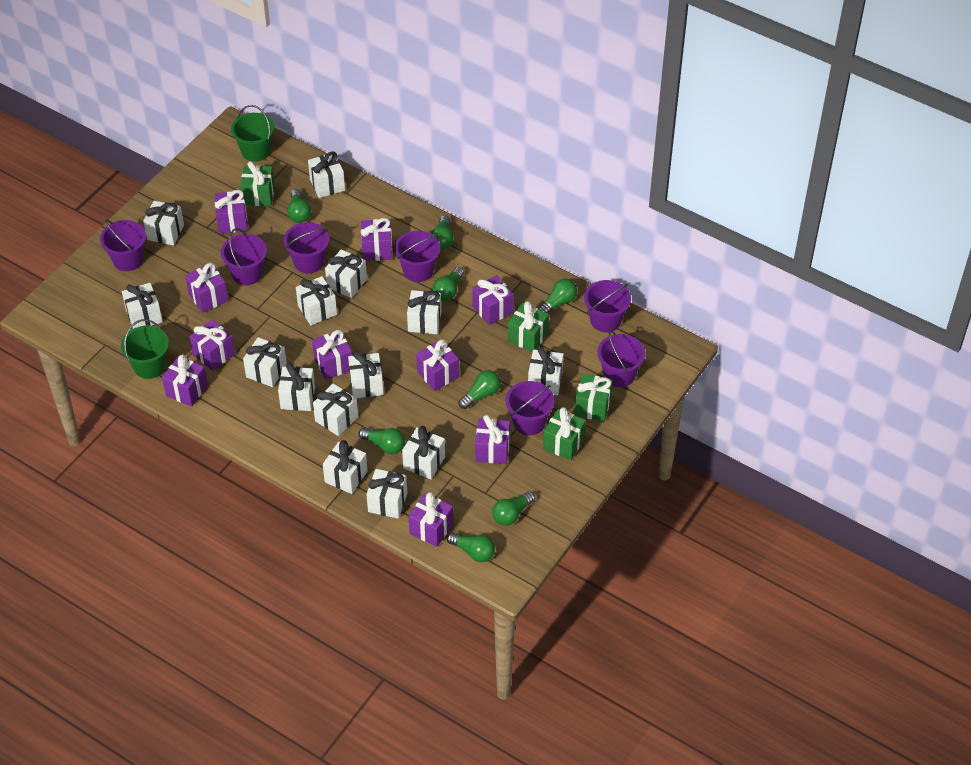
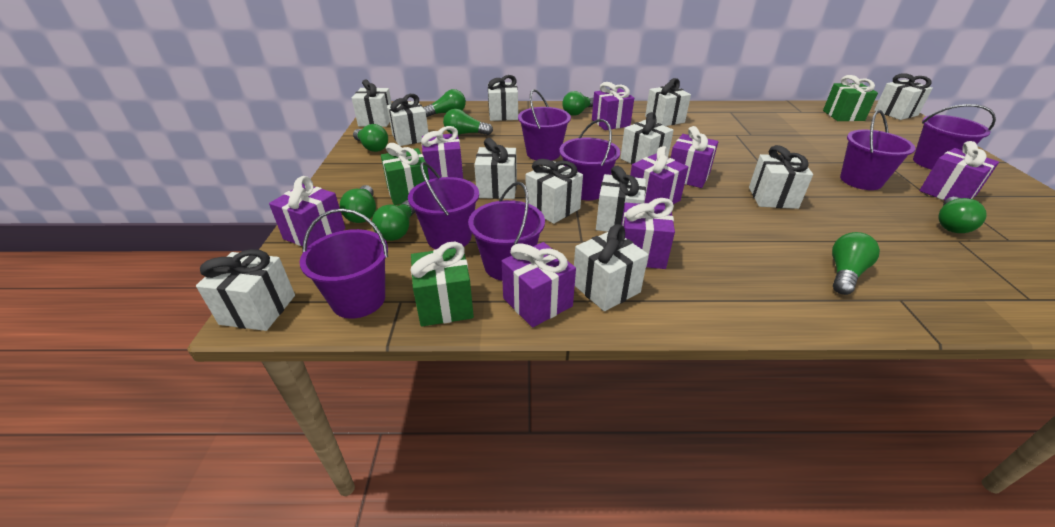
green bucket: 2 -> 0
green gift: 4 -> 3
purple gift: 10 -> 8
white gift: 14 -> 12

